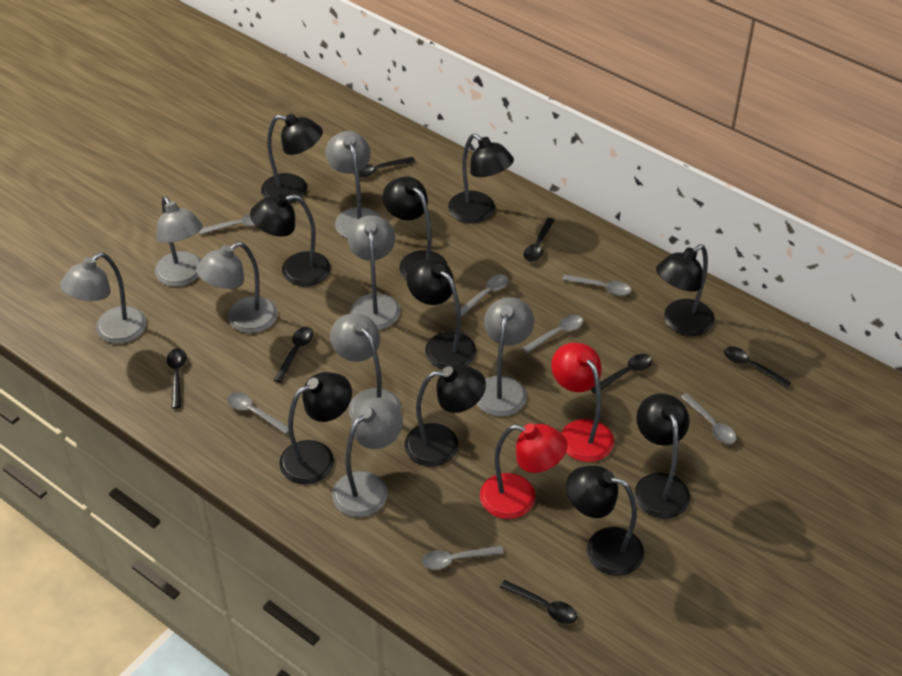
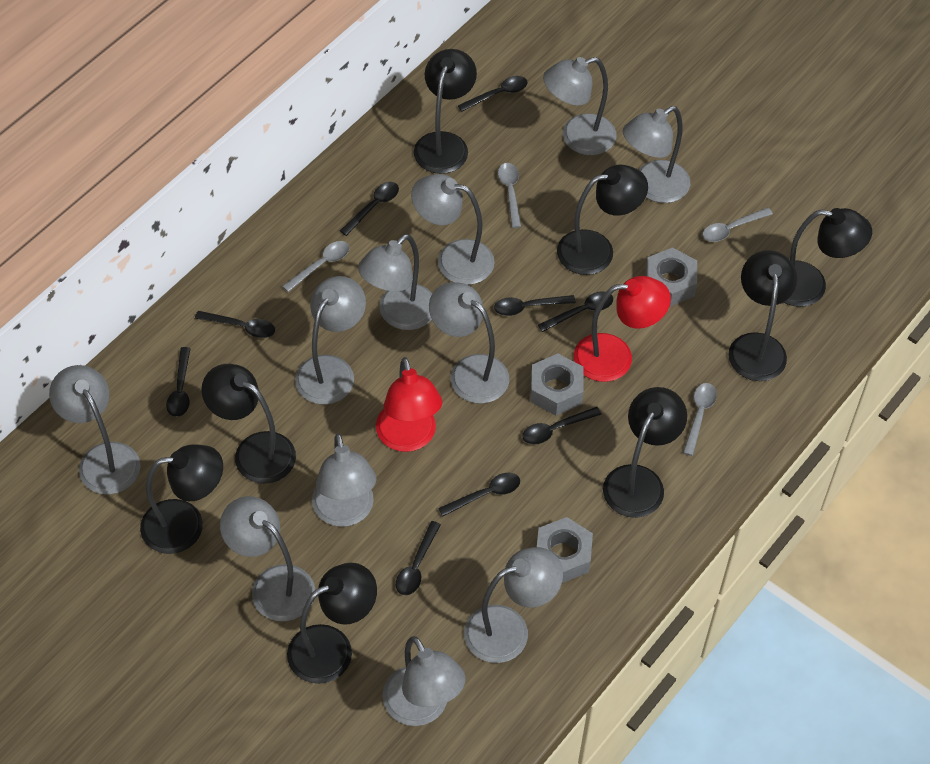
black lamp: 10 -> 8
black spoon: 7 -> 9
grey lamp: 8 -> 11
grey nut: 0 -> 3
grey spoon: 7 -> 4

